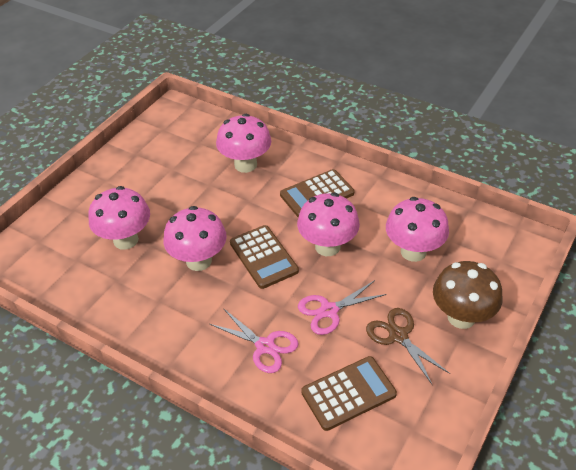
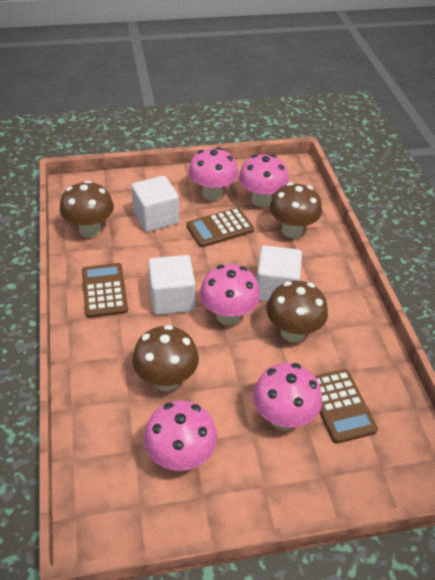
brown mushroom: 1 -> 4
brown scissors: 1 -> 0
pink scissors: 2 -> 0
white cube: 0 -> 3

